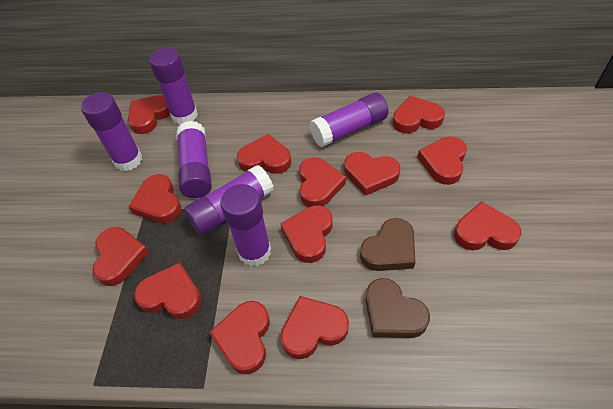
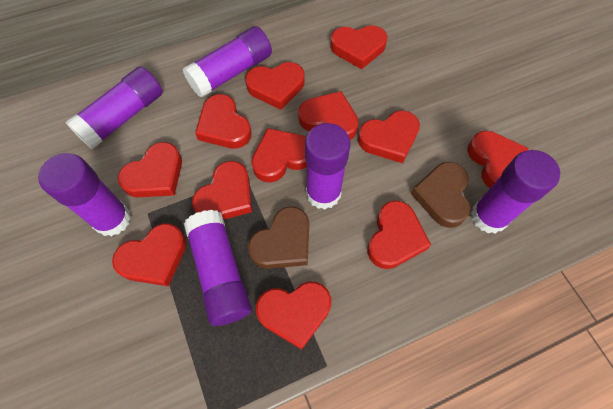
red heart: 13 -> 12

